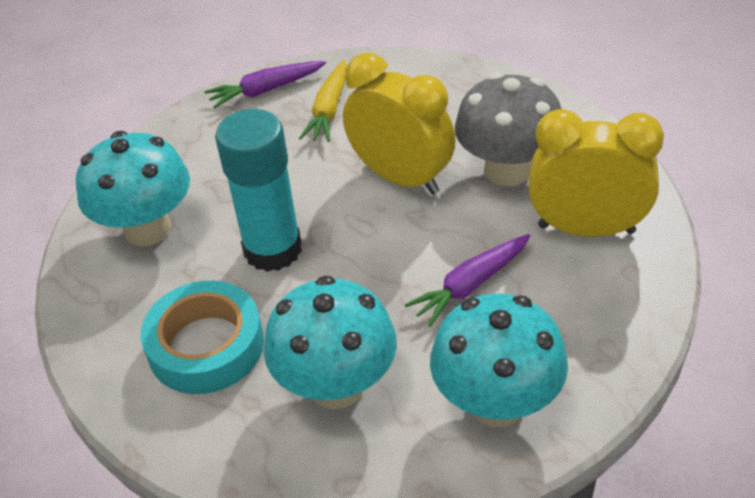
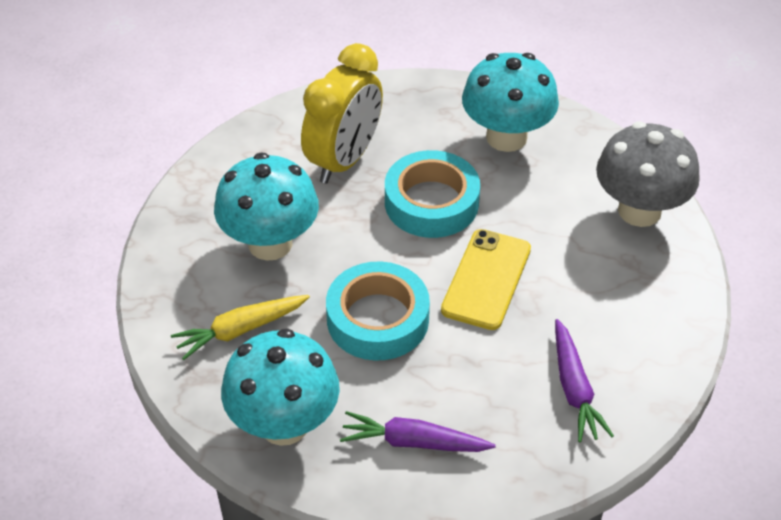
turquoise glue stick: 1 -> 0
turquoise tape: 1 -> 2
yellow clock: 2 -> 1
yellow phone: 0 -> 1

